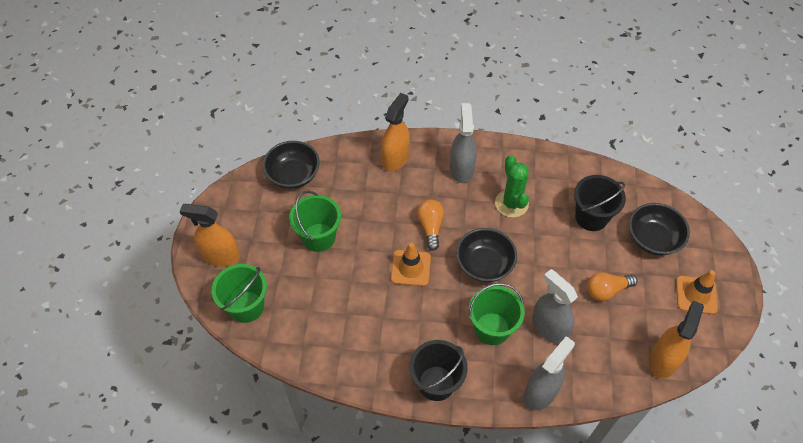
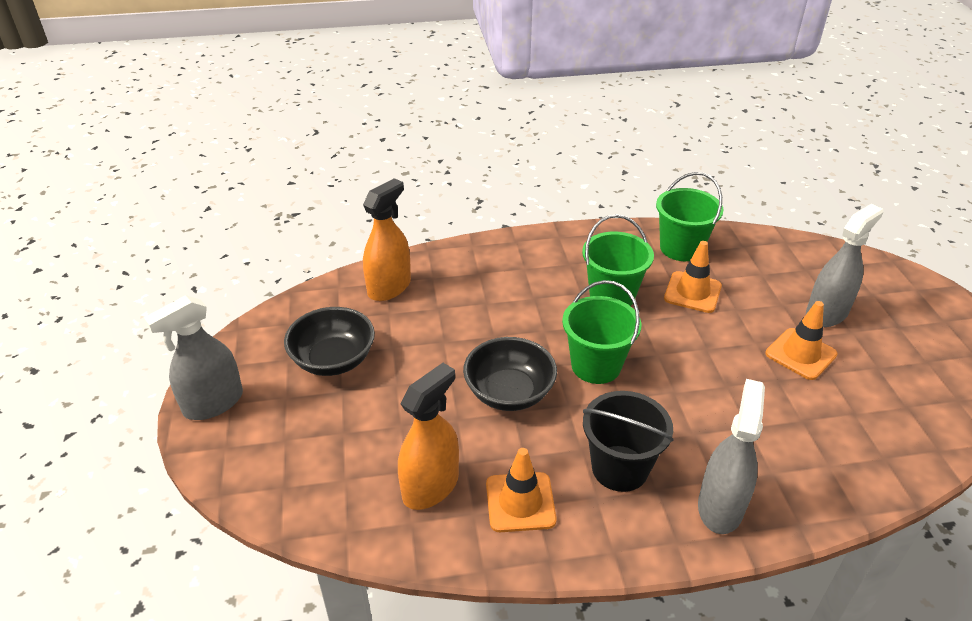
black bowl: 3 -> 2
black bucket: 2 -> 1
green cactus: 1 -> 0
orange light bulb: 2 -> 0
orange spray bottle: 3 -> 2
orange traffic cone: 2 -> 3

